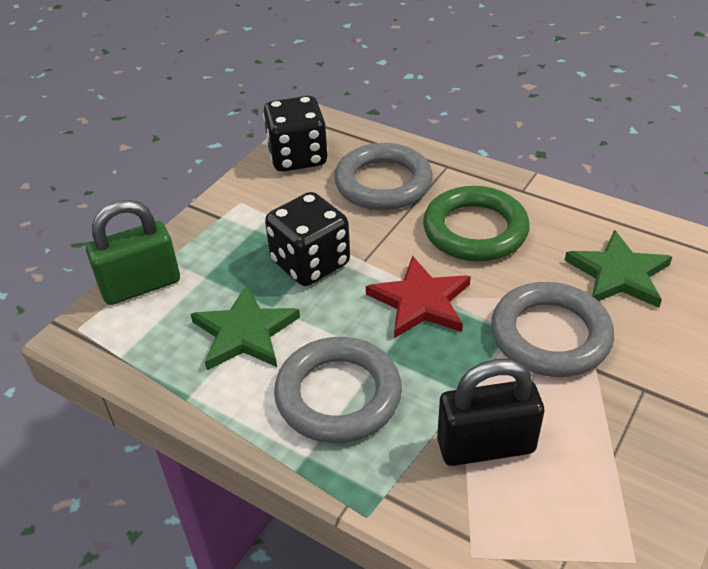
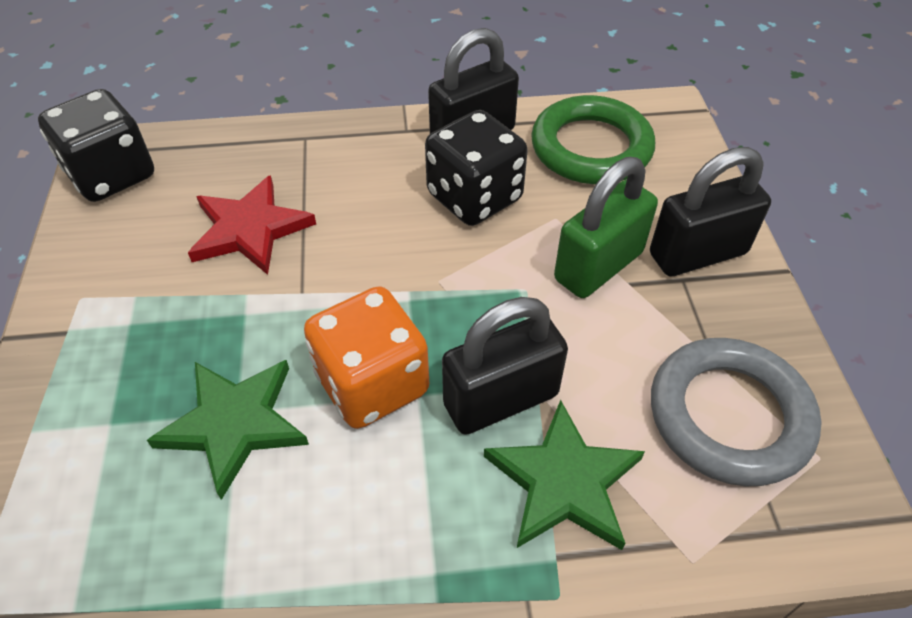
black padlock: 1 -> 3
grey ring: 3 -> 1
orange dice: 0 -> 1

